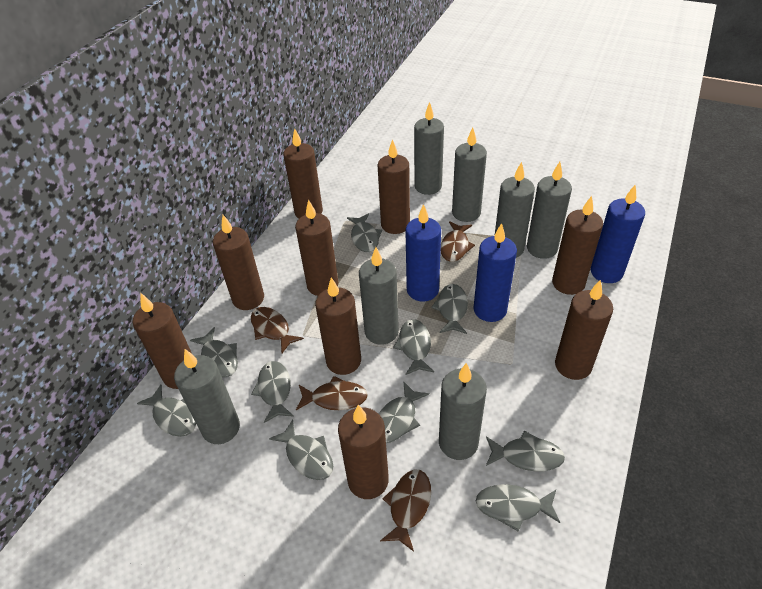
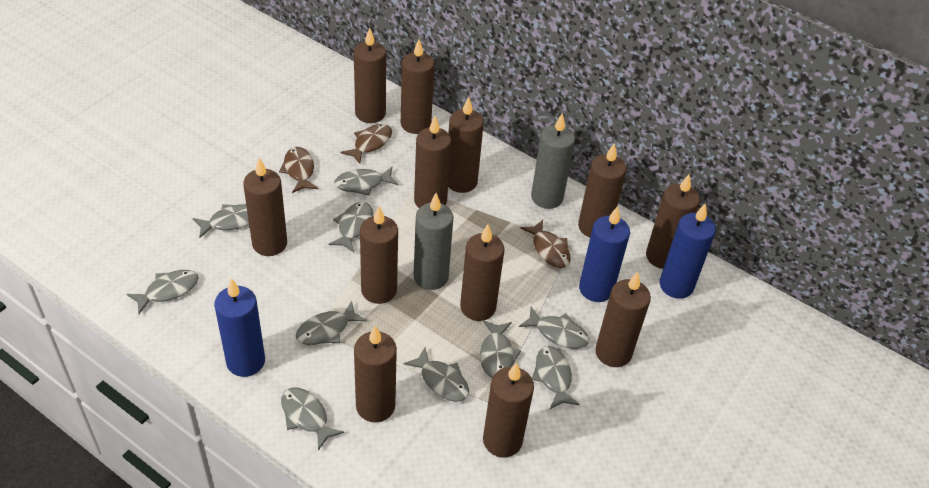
brown candle: 9 -> 12
brown fish: 4 -> 3
grey candle: 7 -> 2

